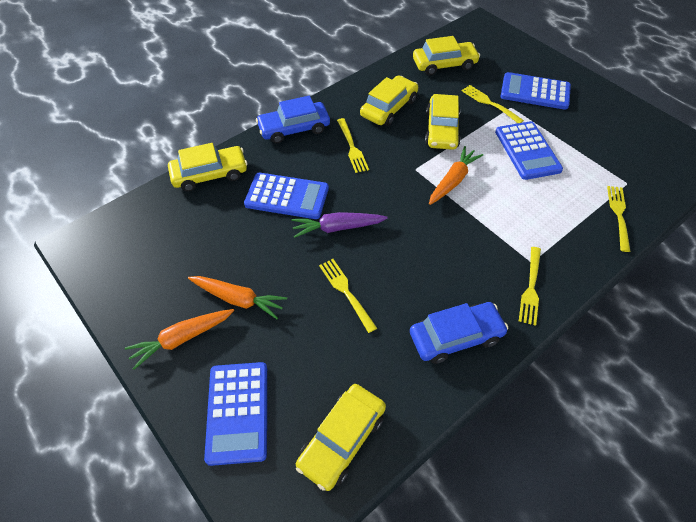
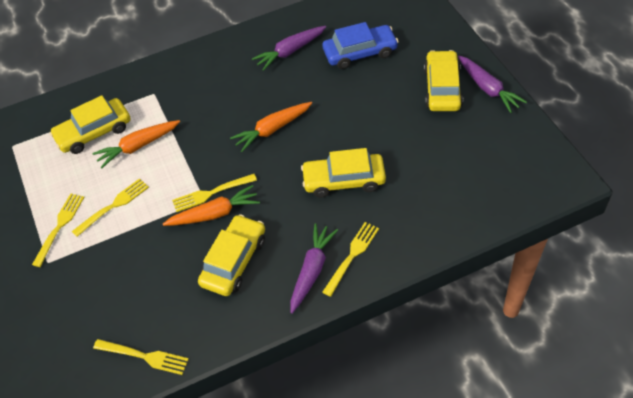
blue calculator: 4 -> 0
blue car: 2 -> 1
purple carrot: 1 -> 3
yellow car: 5 -> 4

